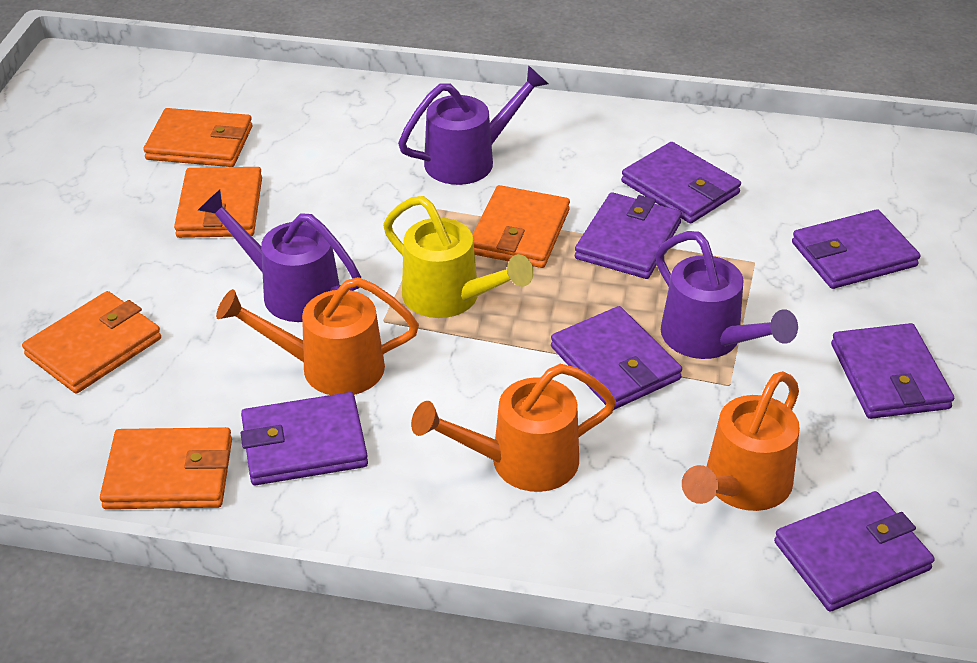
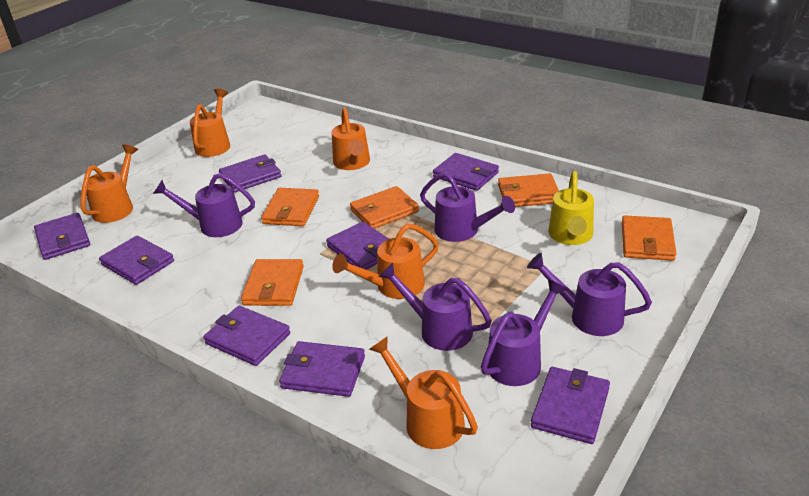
orange watering can: 3 -> 5
purple wallet: 7 -> 8
purple watering can: 3 -> 5

